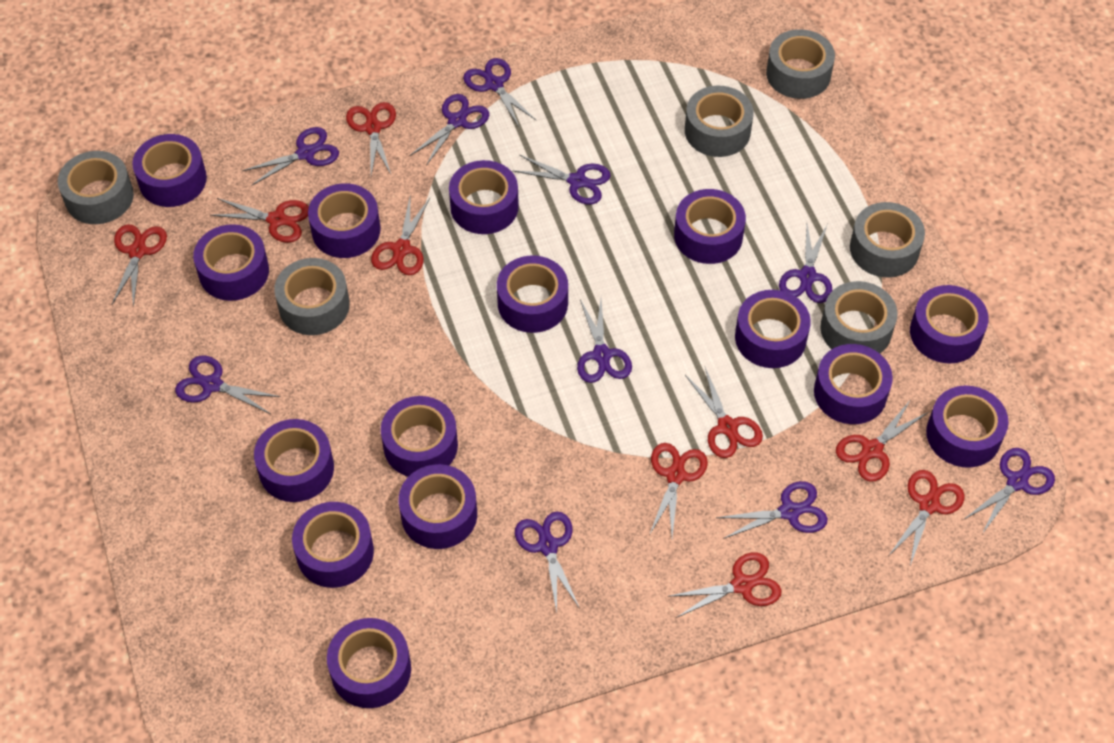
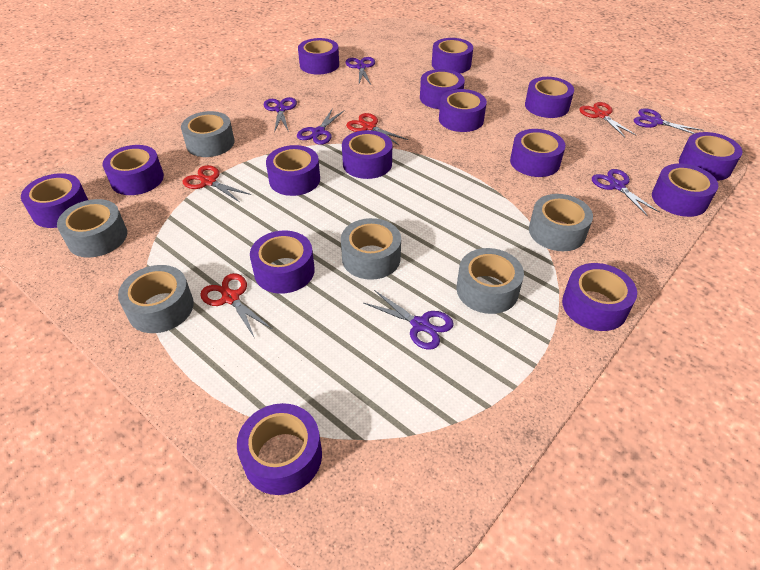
purple scissors: 10 -> 6
red scissors: 9 -> 4

